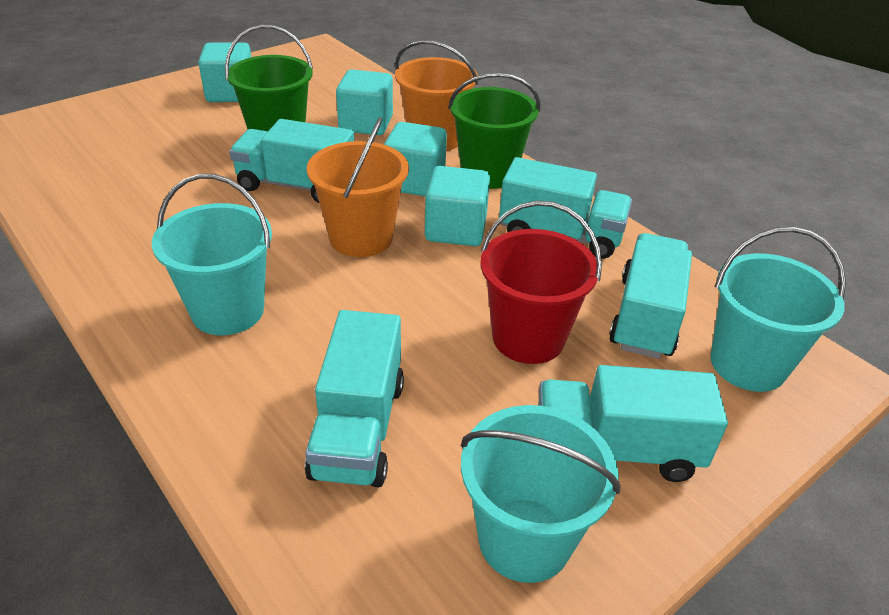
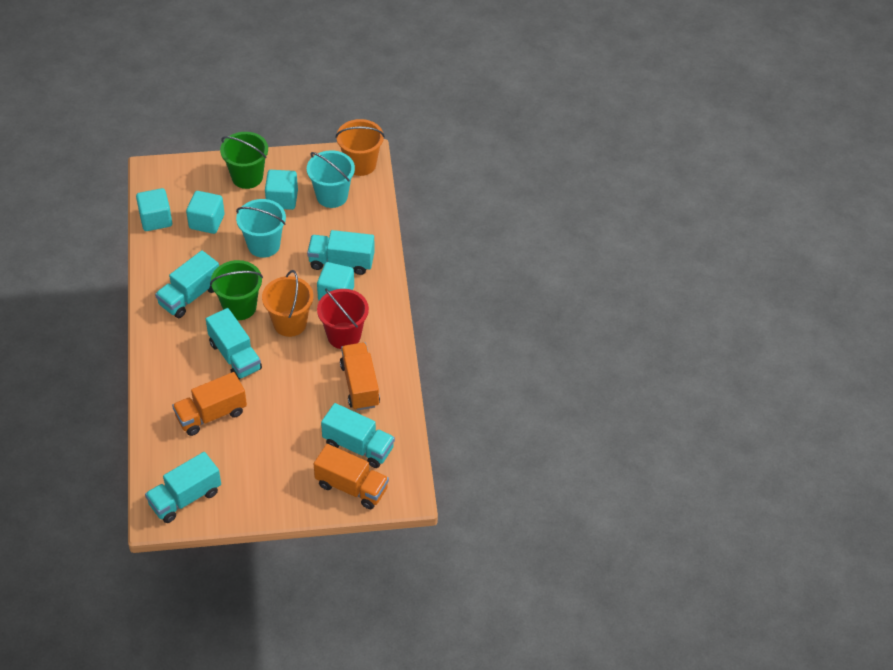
orange truck: 0 -> 3
turquoise bucket: 3 -> 2

